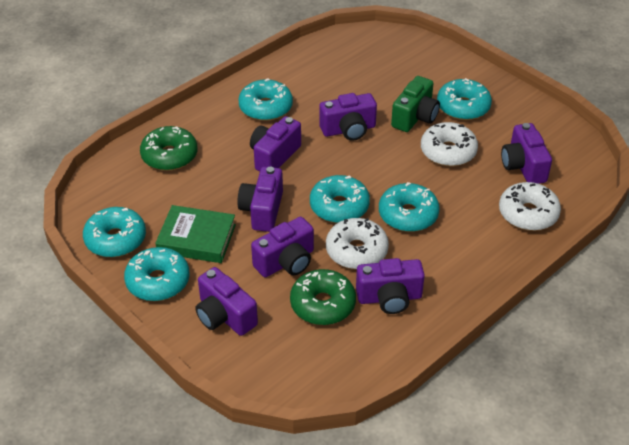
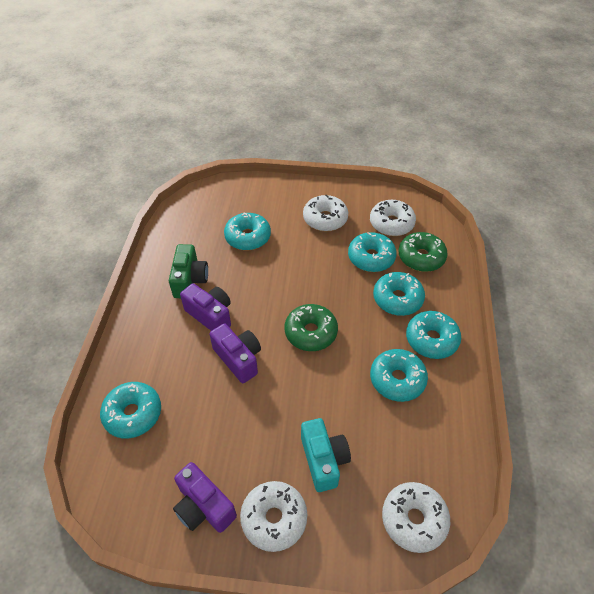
green book: 1 -> 0
purple camera: 7 -> 3
turquoise camera: 0 -> 1
white donut: 3 -> 4

